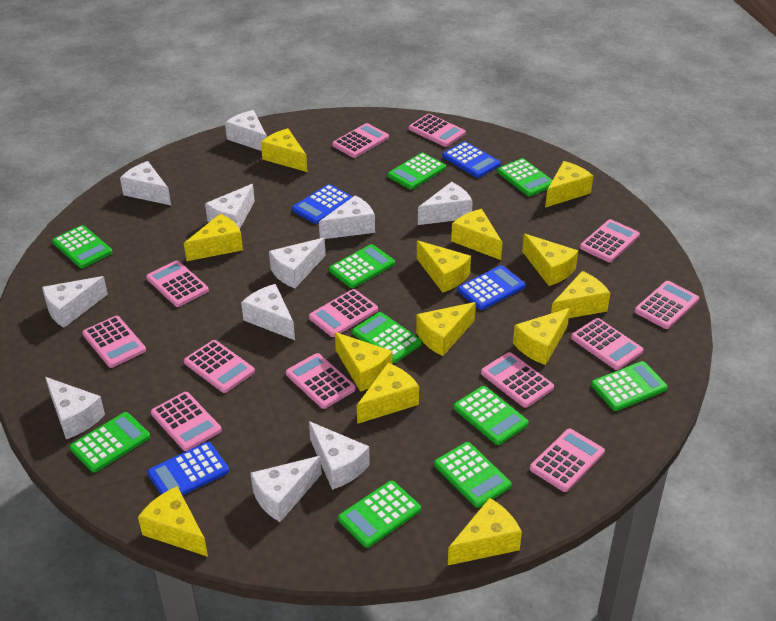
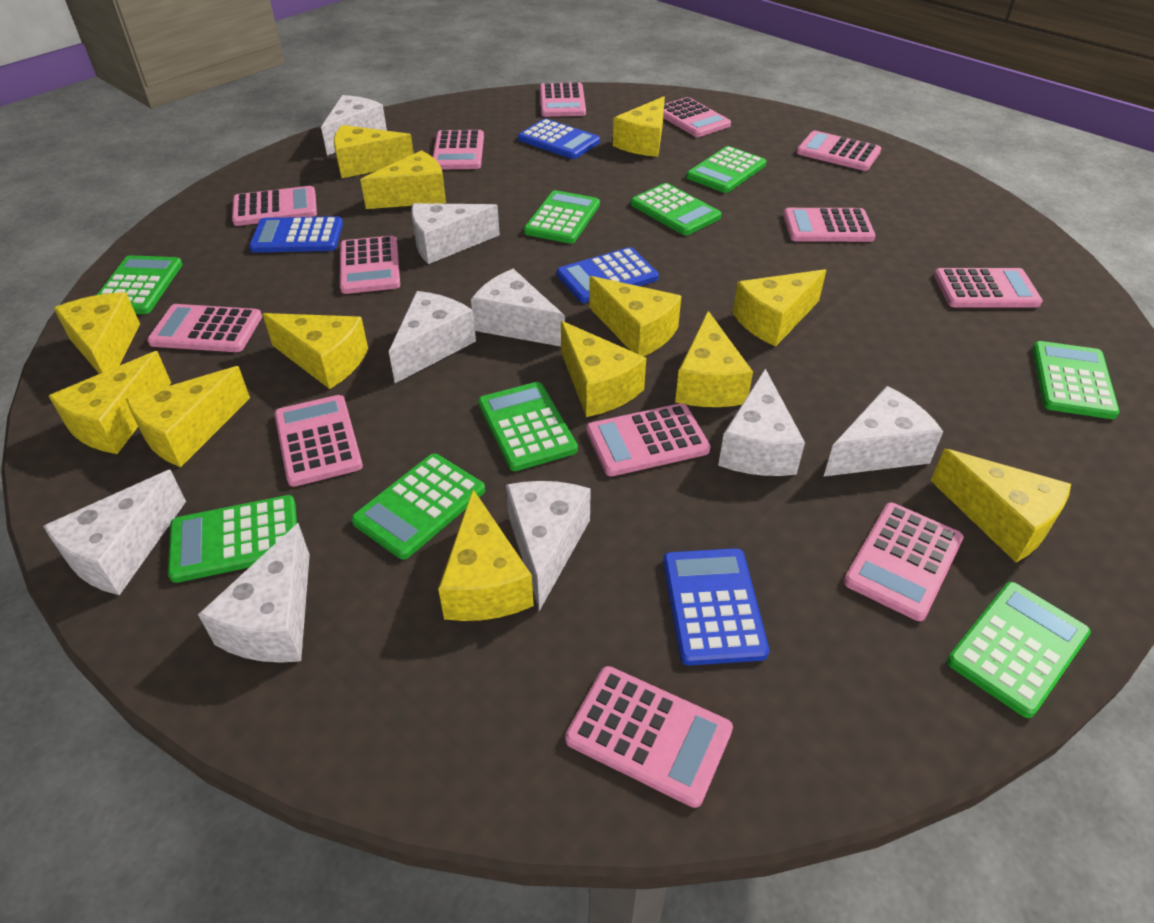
green calculator: 10 -> 9
white cheese: 11 -> 9

